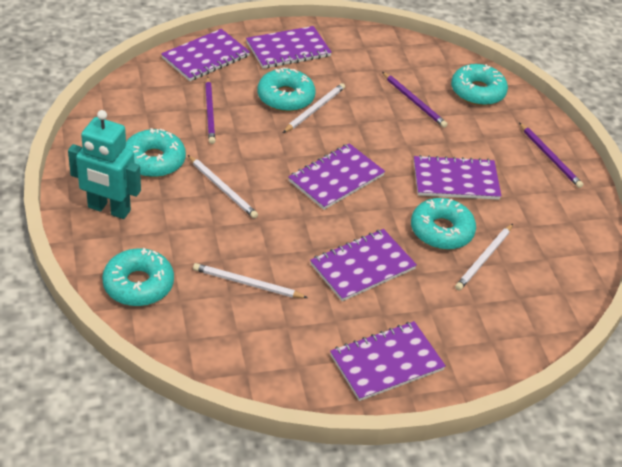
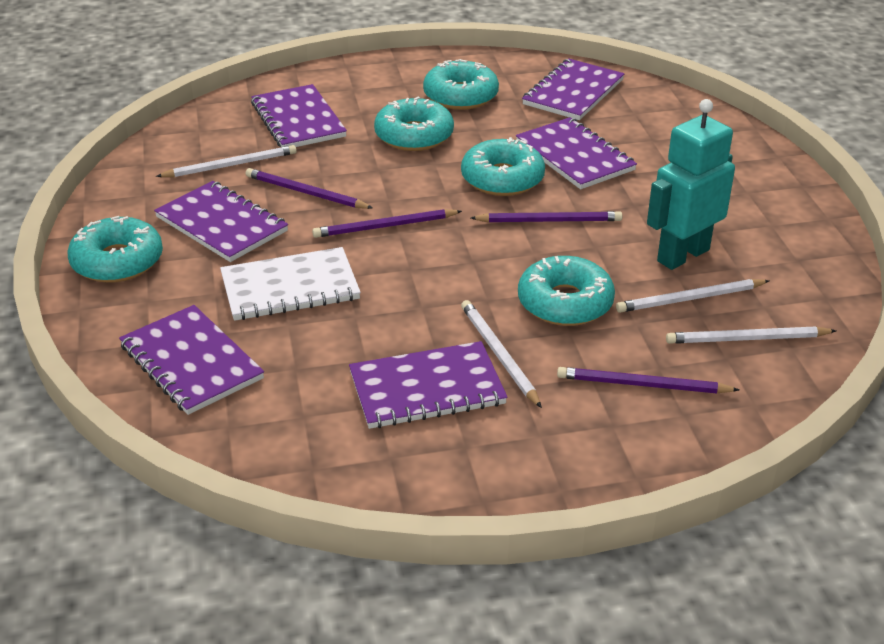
purple pencil: 3 -> 4
white notebook: 0 -> 1

